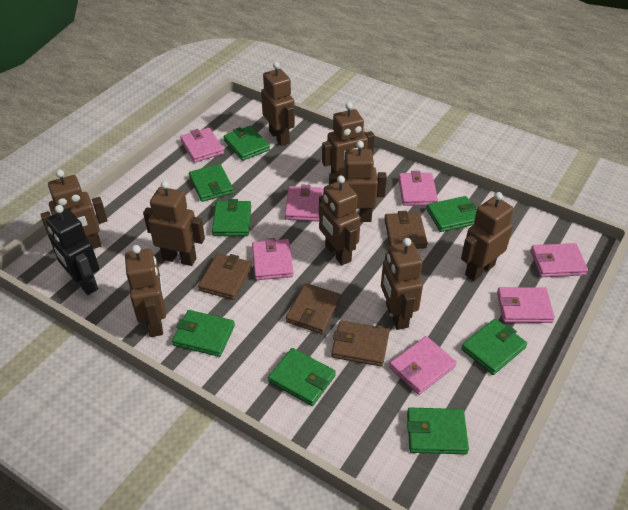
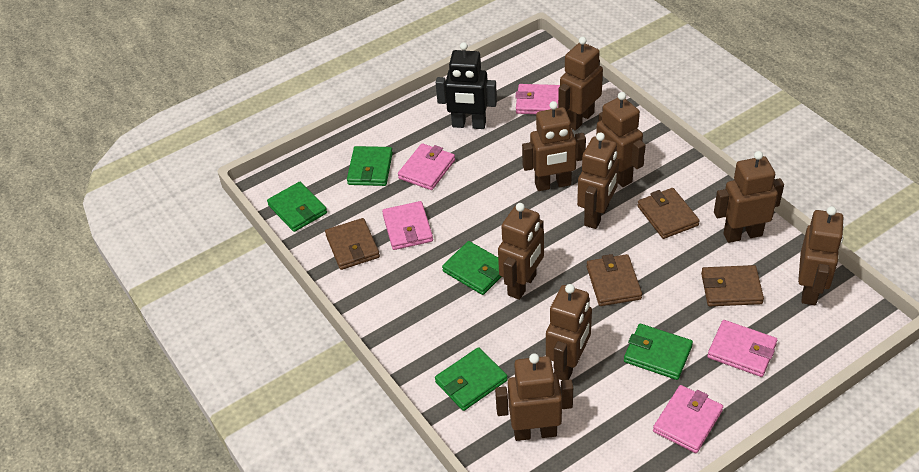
green wallet: 8 -> 5
pink wallet: 7 -> 5

